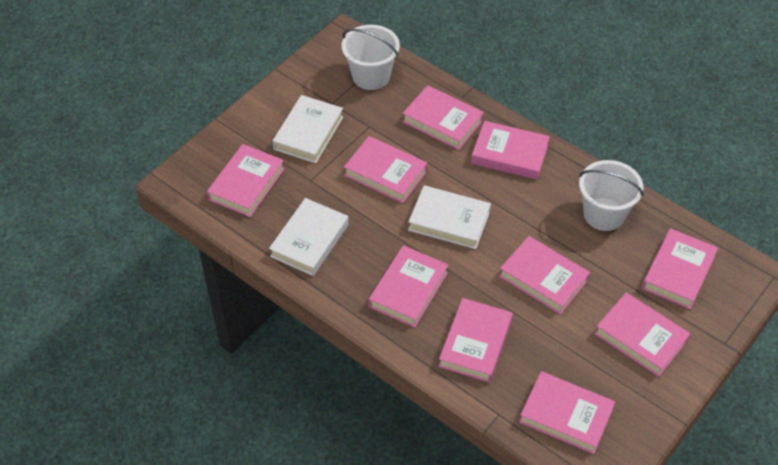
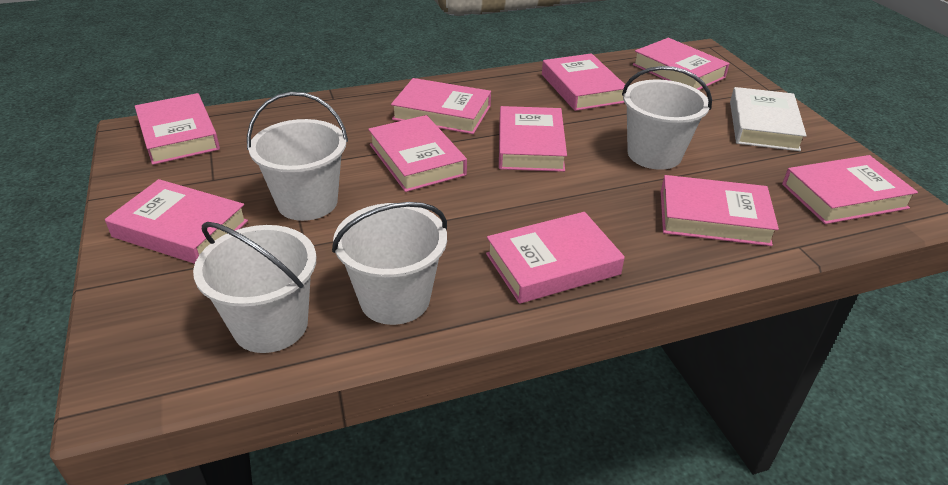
white book: 3 -> 1
white bucket: 2 -> 4

